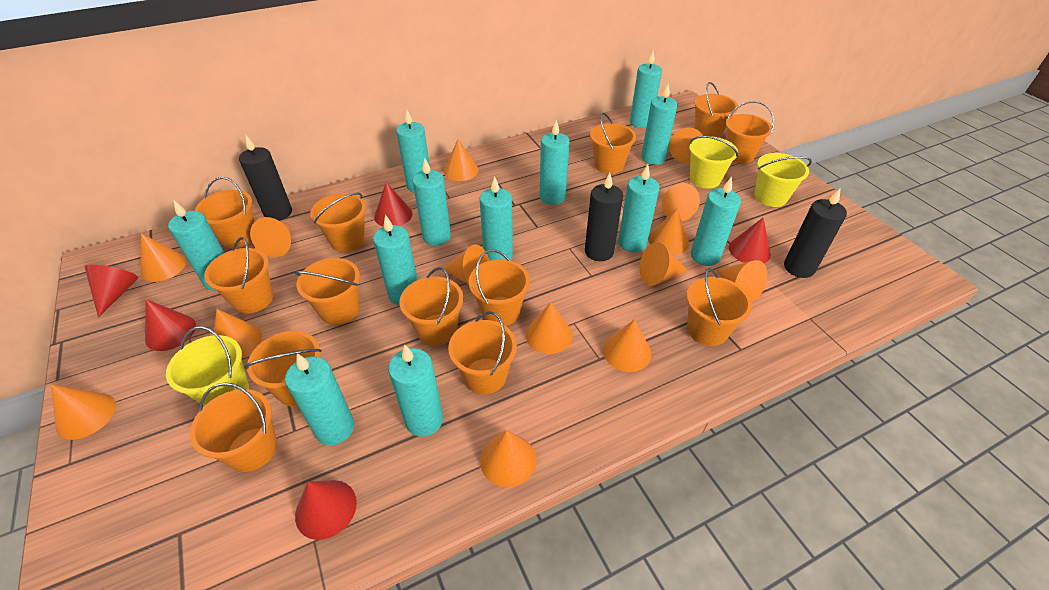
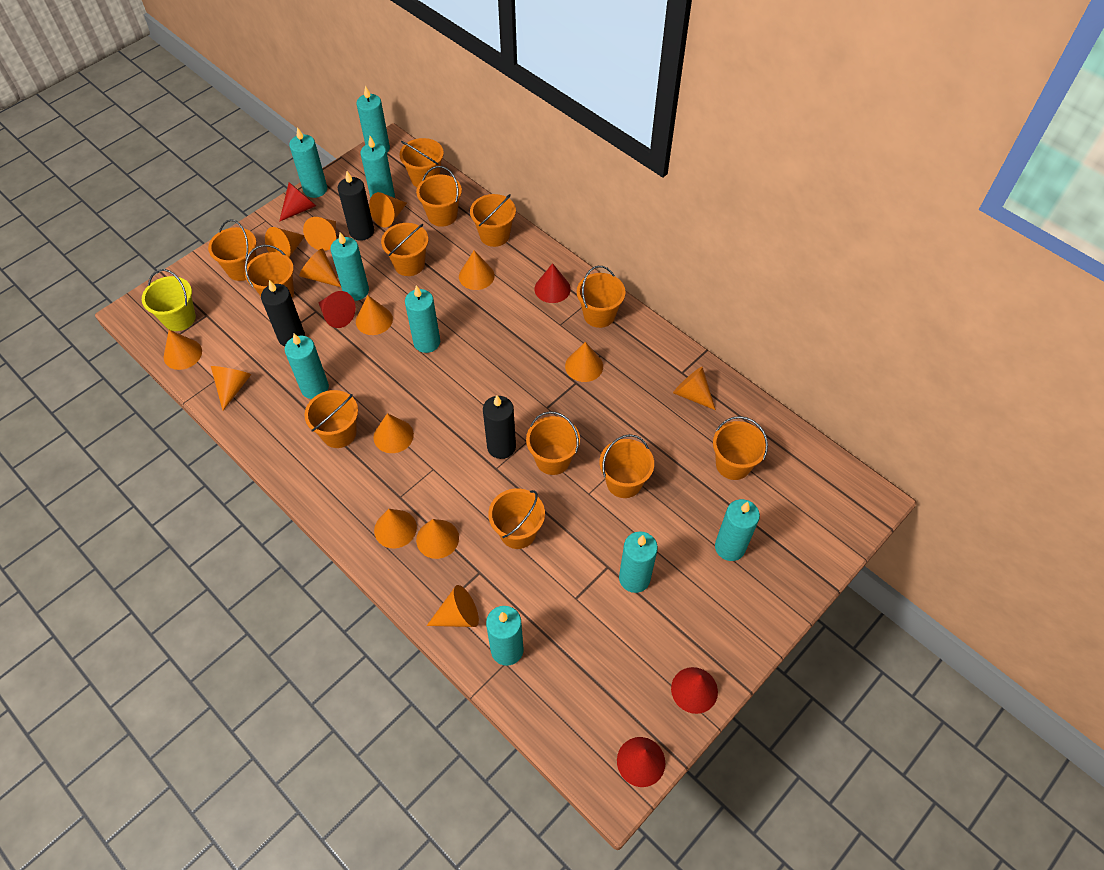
orange bucket: 13 -> 12
turquoise candle: 12 -> 9
yellow bucket: 3 -> 1

